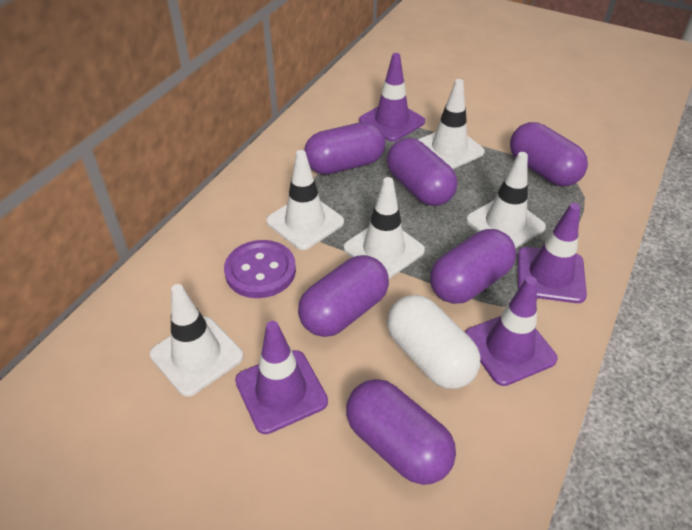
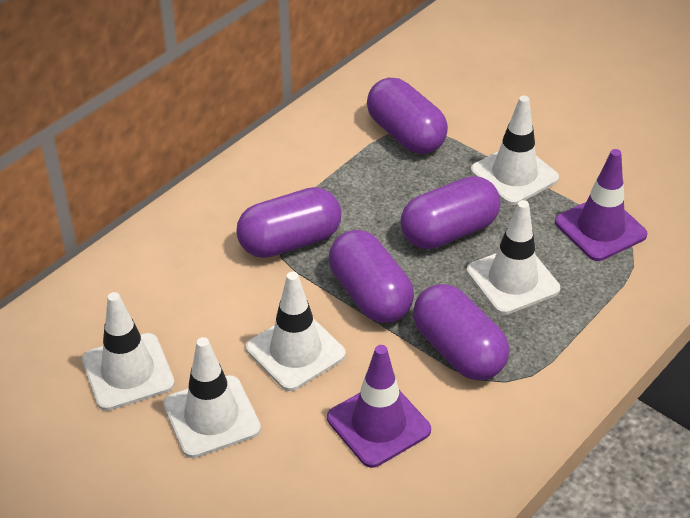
purple button: 1 -> 0
purple capsule: 6 -> 5
purple traffic cone: 4 -> 2
white capsule: 1 -> 0

